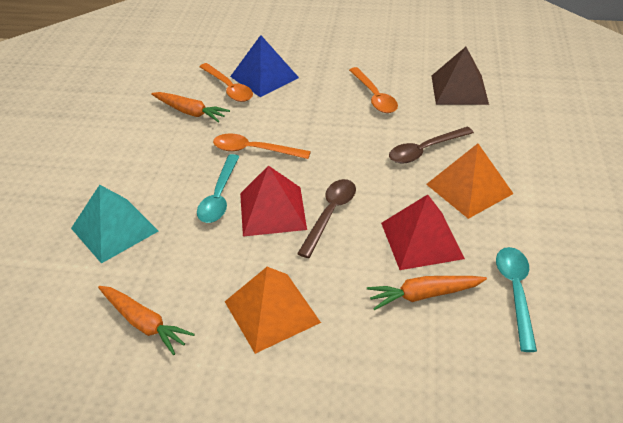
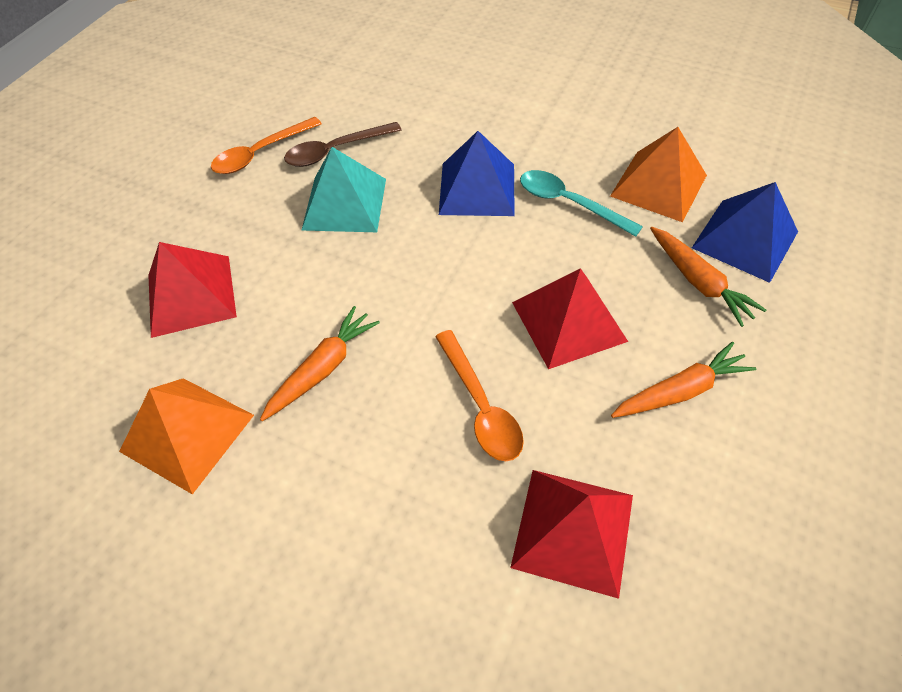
blue pyramid: 1 -> 2
brown pyramid: 1 -> 0
brown spoon: 2 -> 1
orange spoon: 3 -> 2
red pyramid: 2 -> 3
turquoise spoon: 2 -> 1

